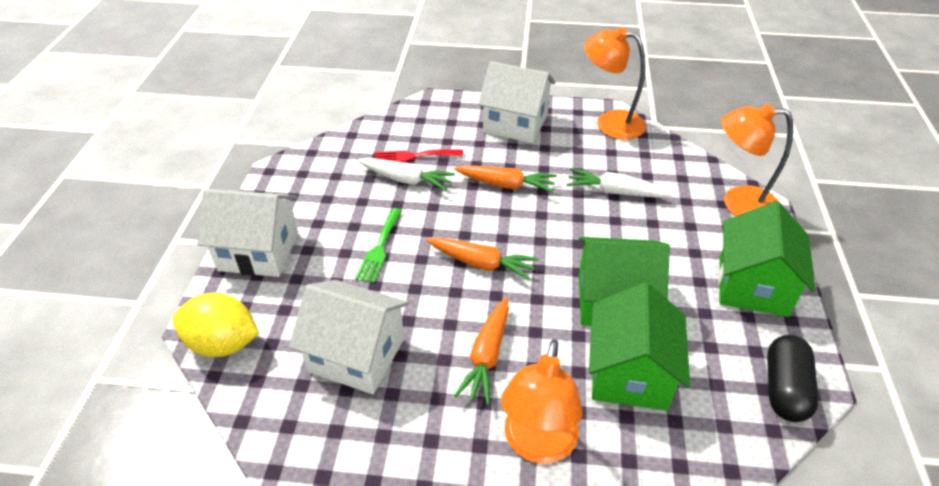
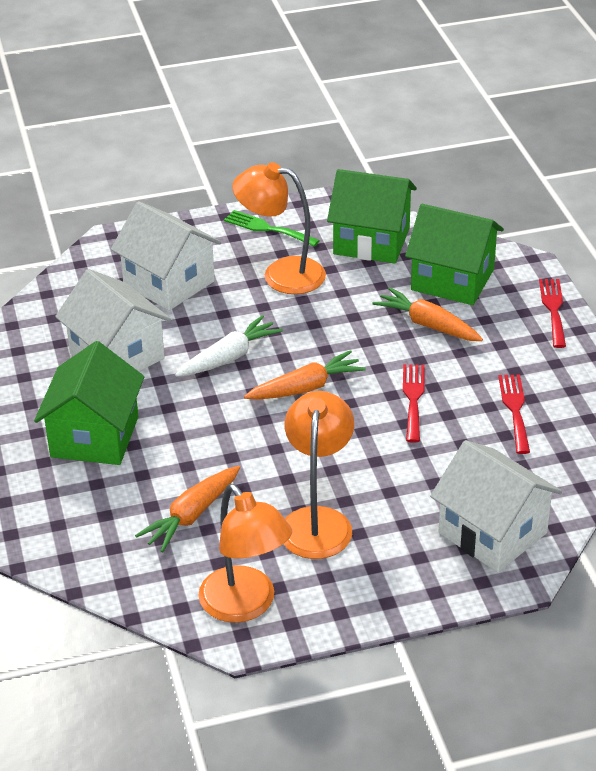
black capsule: 1 -> 0
red fork: 1 -> 3
white carrot: 2 -> 1
yellow lemon: 1 -> 0

